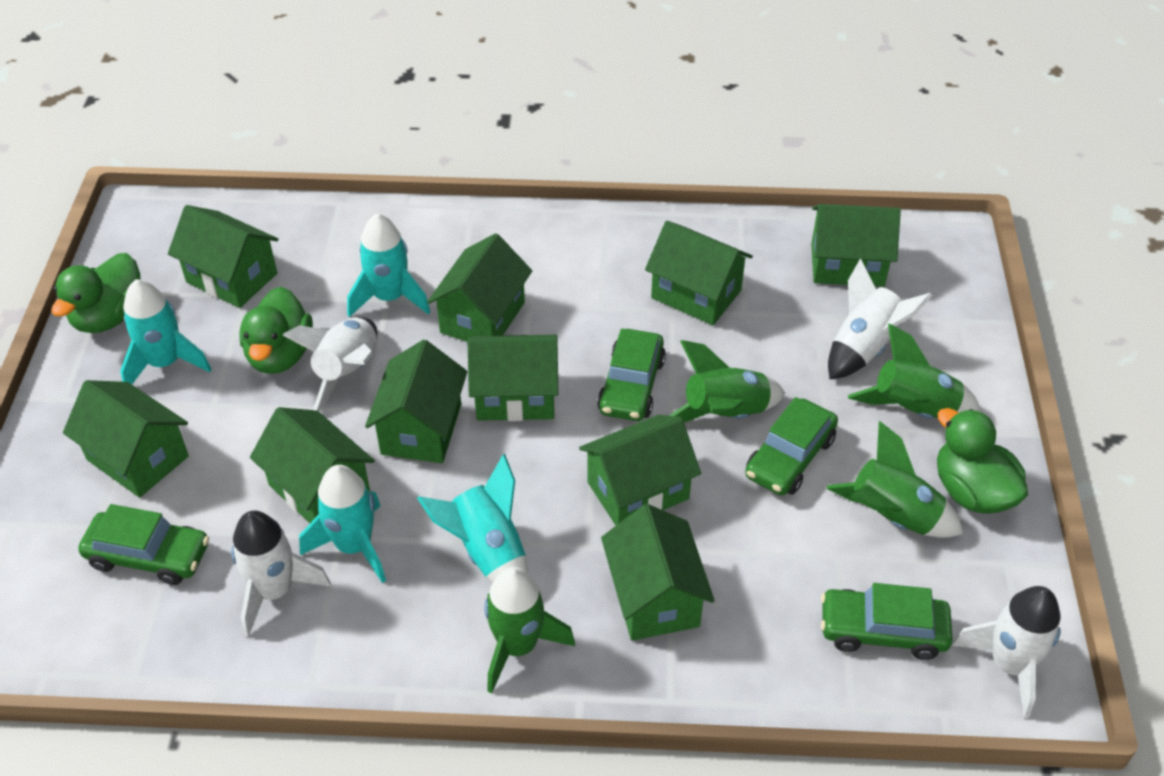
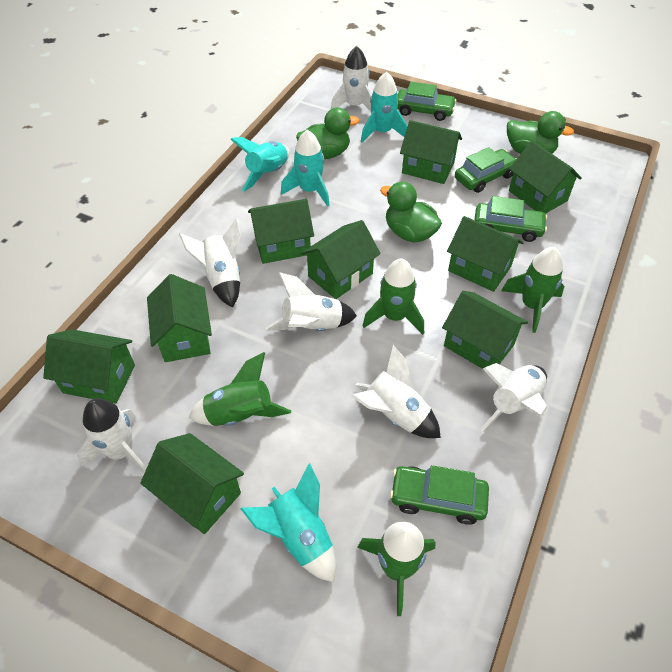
green house: 10 -> 9
white rocket: 4 -> 6

